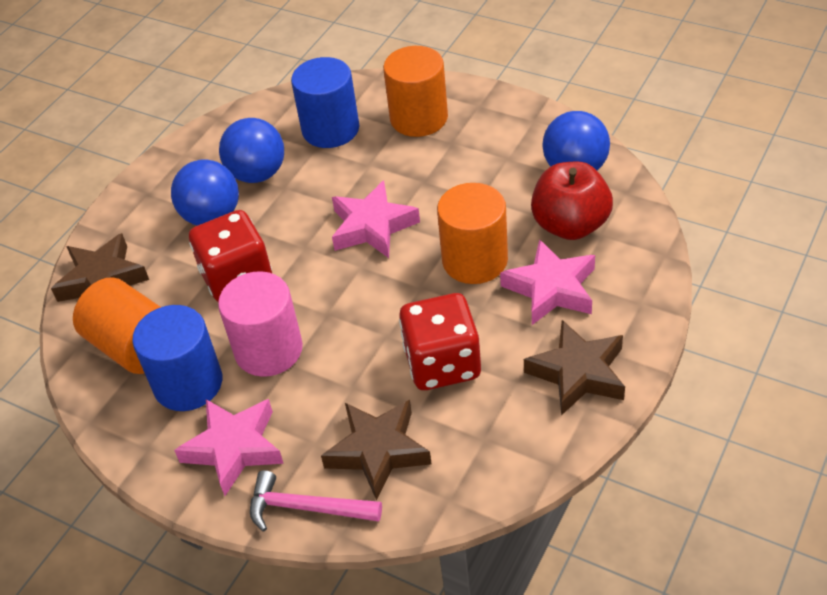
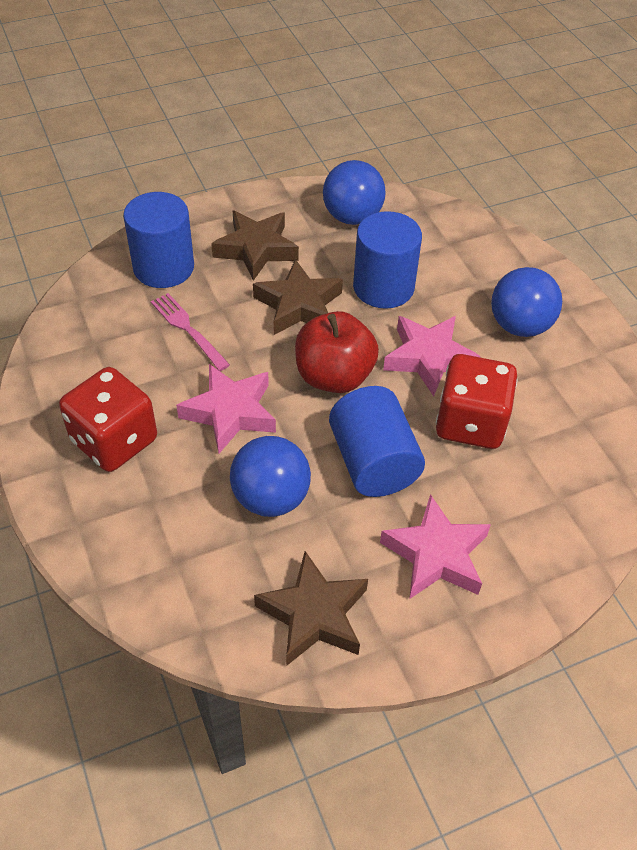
blue cylinder: 2 -> 3
orange cylinder: 3 -> 0
pink cylinder: 1 -> 0
pink fork: 0 -> 1
pink hammer: 1 -> 0

